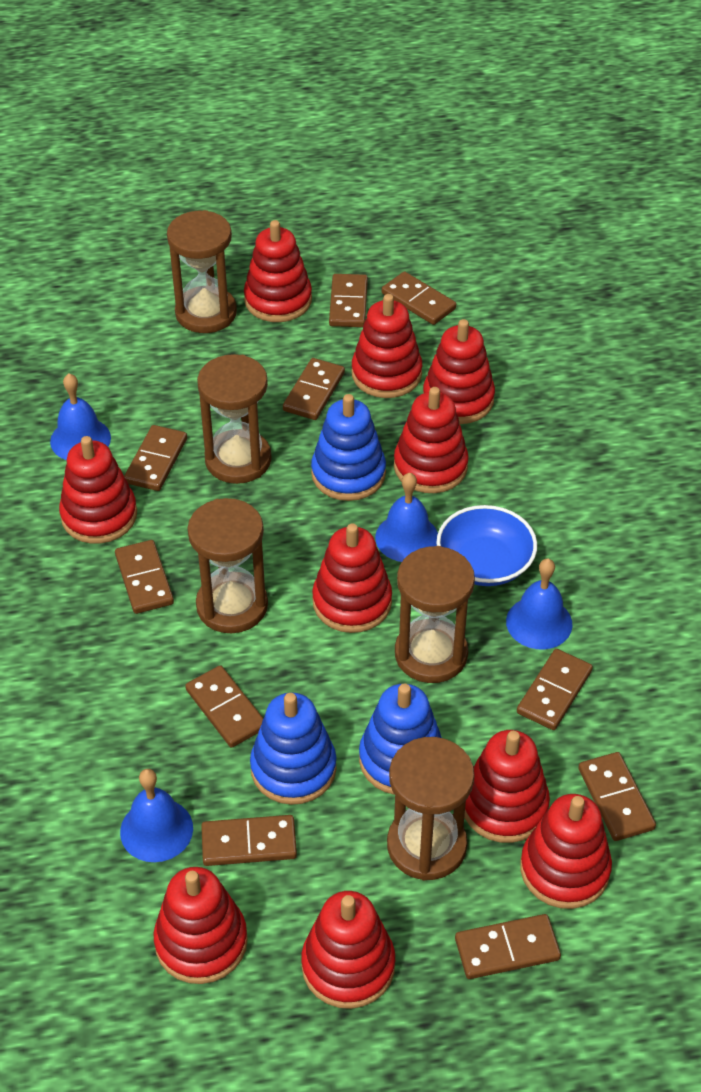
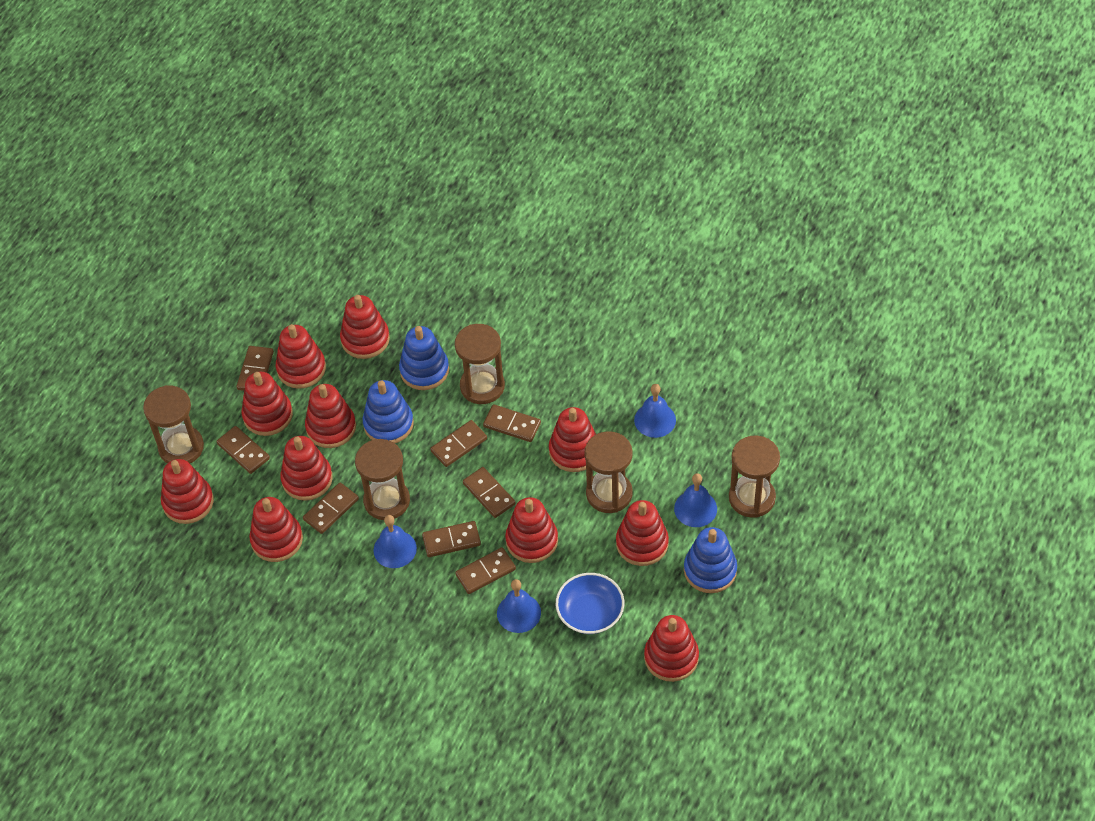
brown domino: 10 -> 8
red stacking toy: 10 -> 11

